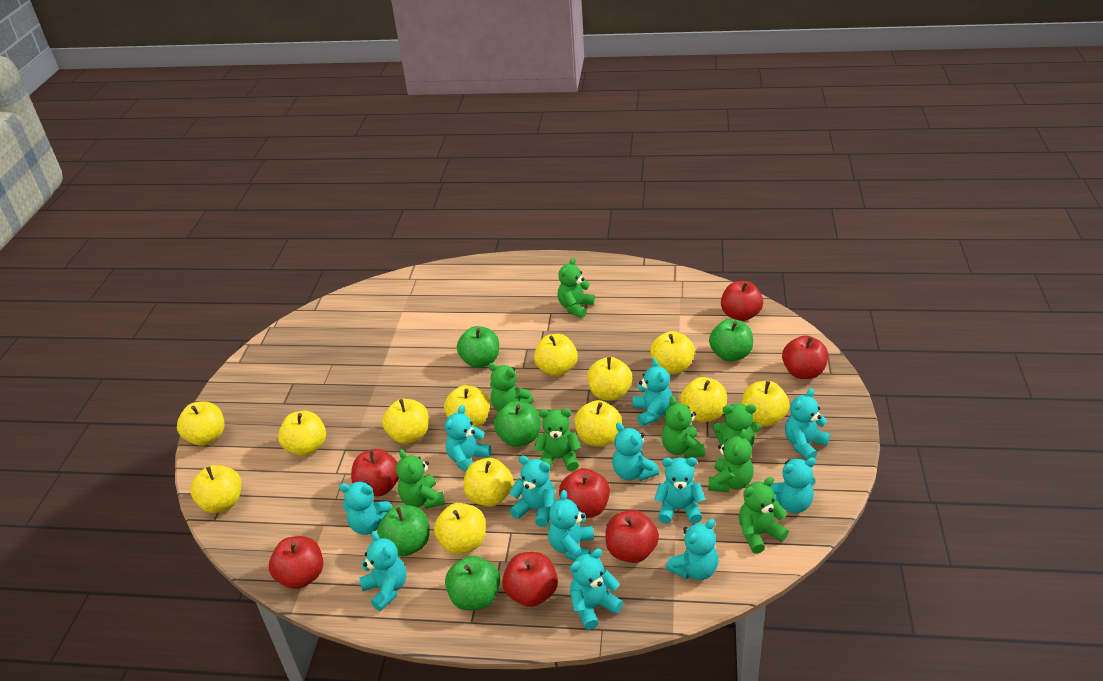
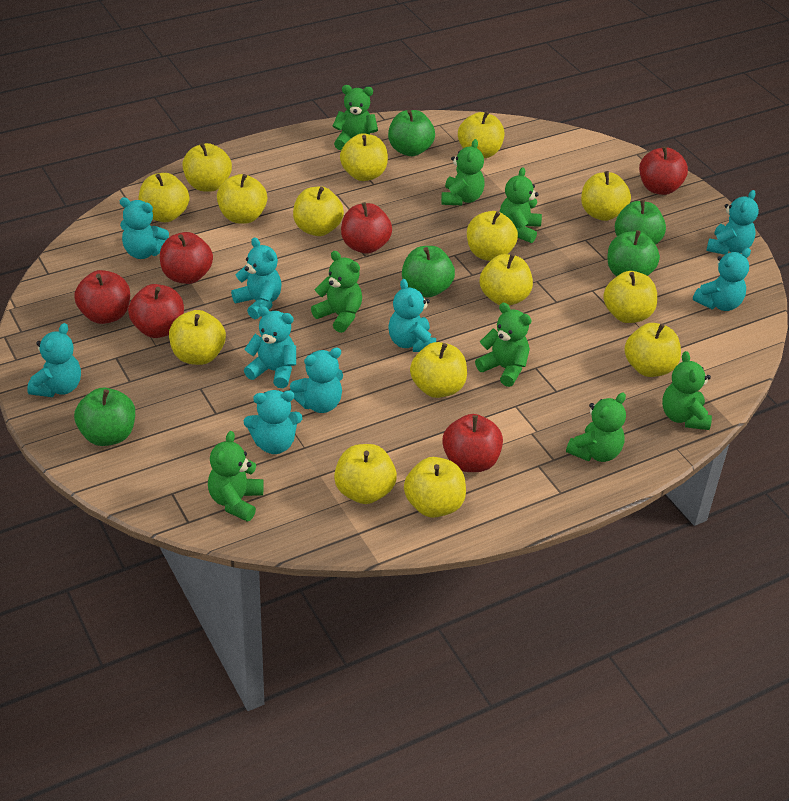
red apple: 7 -> 6
turquoise teddy bear: 12 -> 9
yellow apple: 13 -> 15

